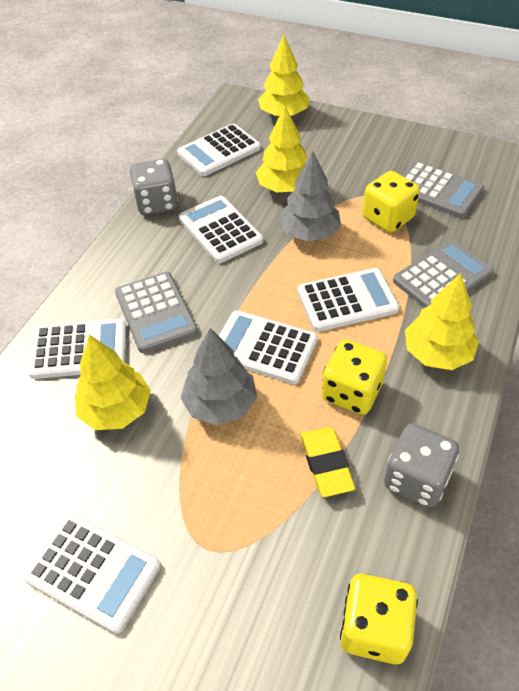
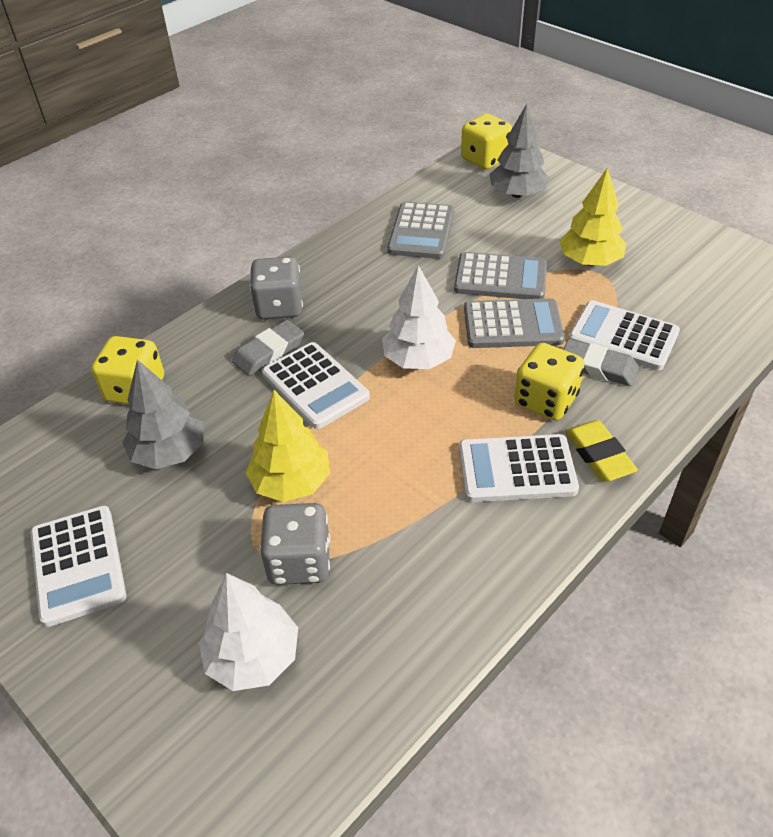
grey eraser: 0 -> 2
white calculator: 6 -> 4
white tree: 0 -> 2
yellow tree: 4 -> 2

